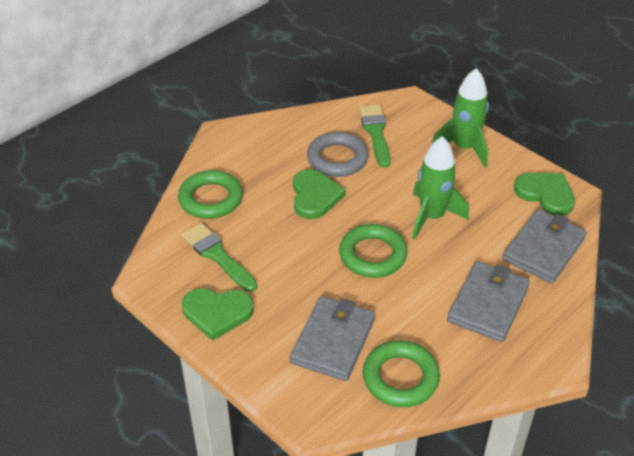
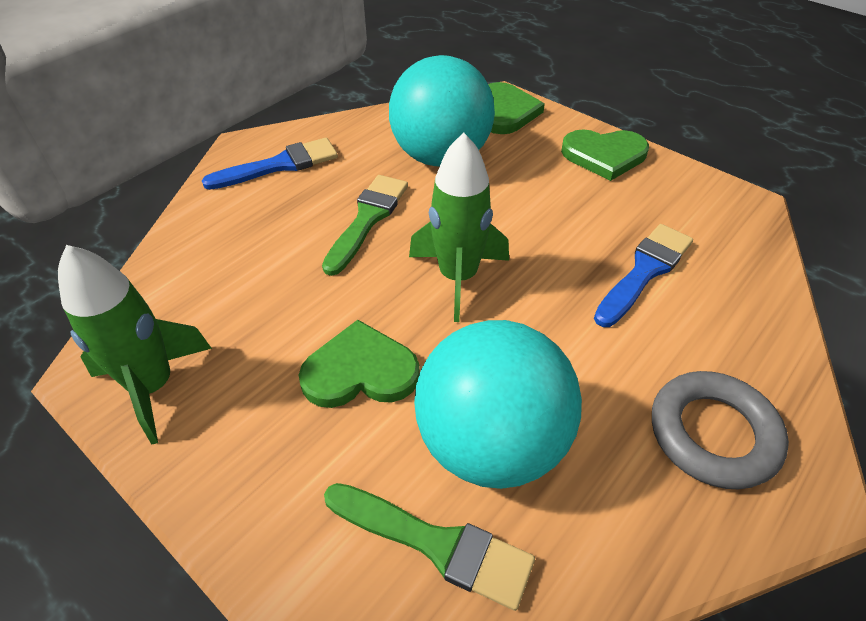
blue brush: 0 -> 2
green ring: 3 -> 0
grey wallet: 3 -> 0
turquoise ball: 0 -> 2

